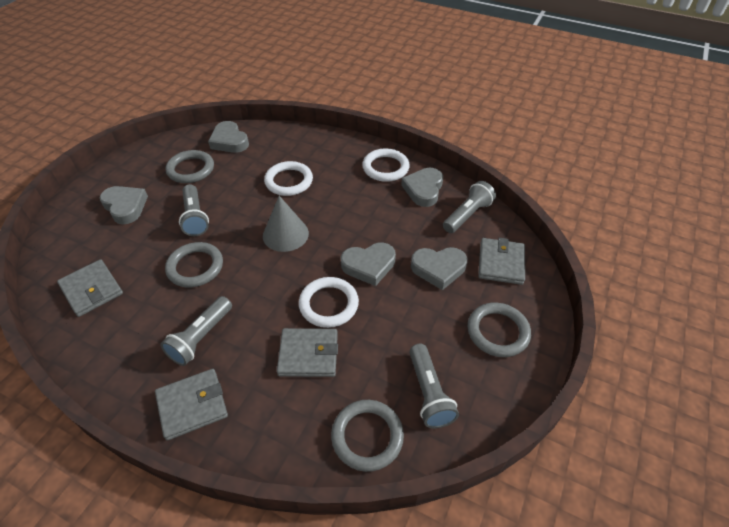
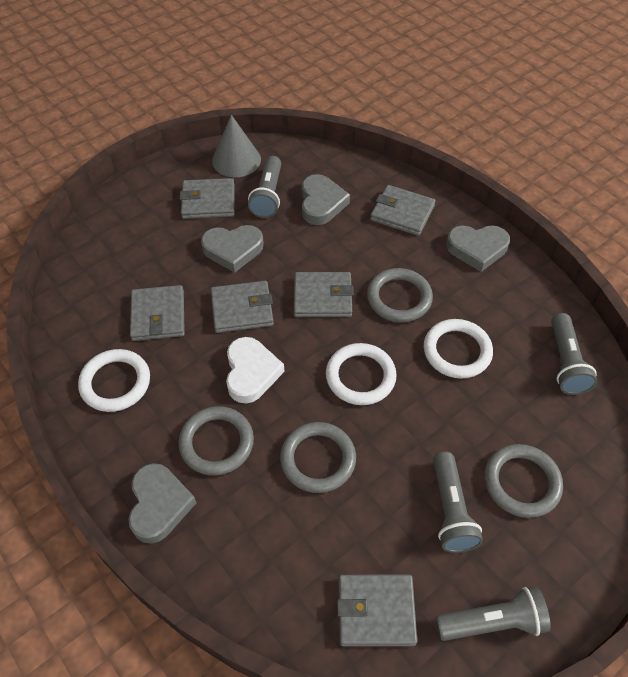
grey heart: 5 -> 4
grey wallet: 4 -> 6
white heart: 0 -> 1

